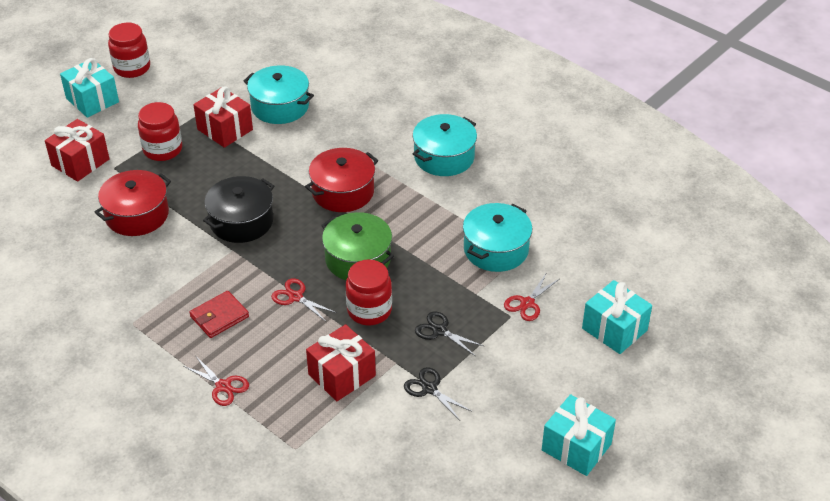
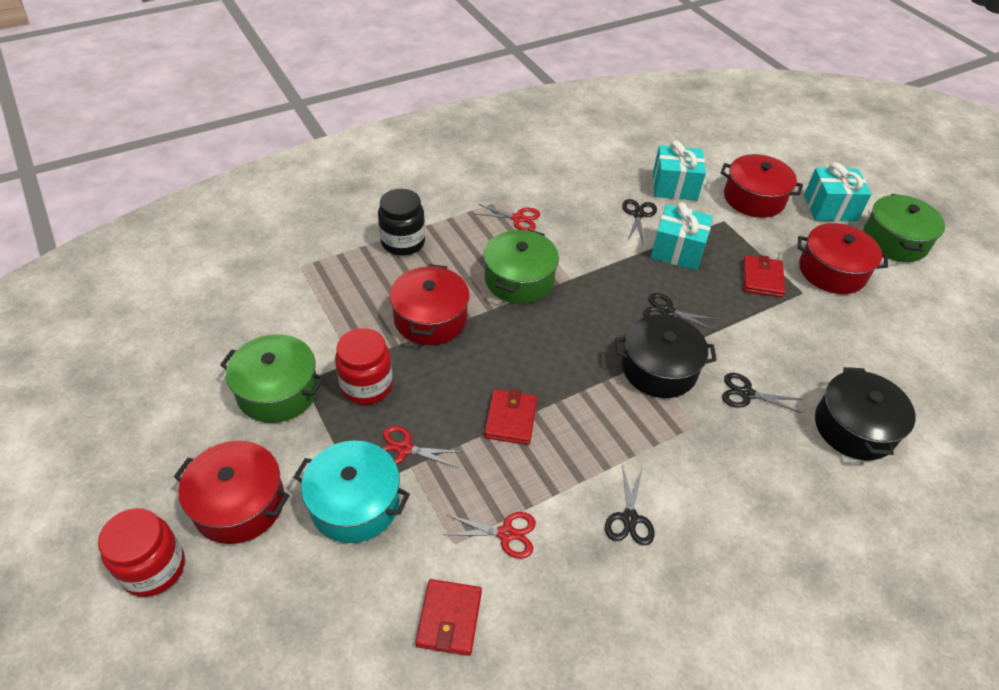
black jar: 0 -> 1
black pot: 1 -> 2
black scissors: 2 -> 4
green pot: 1 -> 3
red gift: 3 -> 0
red jar: 3 -> 2
red pot: 2 -> 4
red wallet: 1 -> 3
turquoise pot: 3 -> 1

